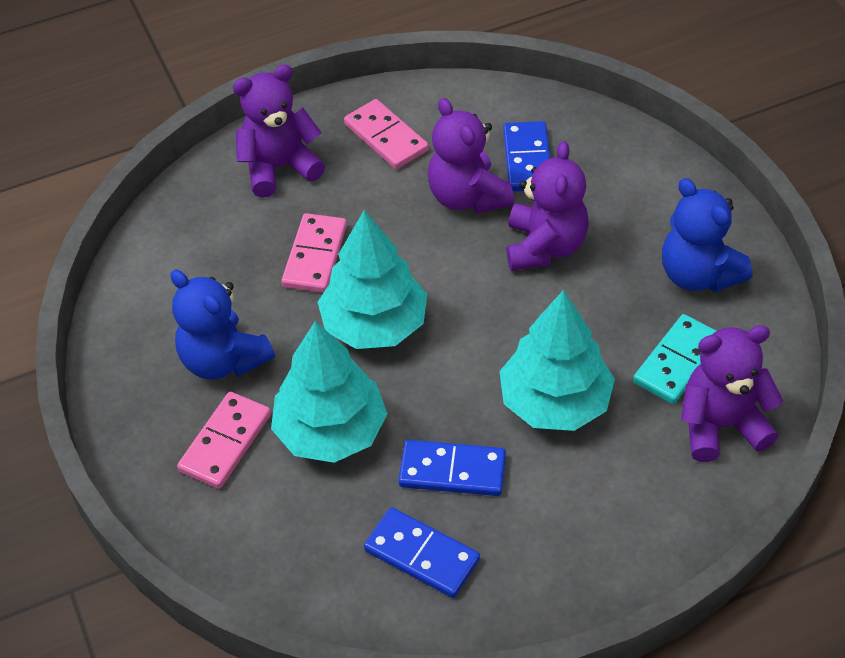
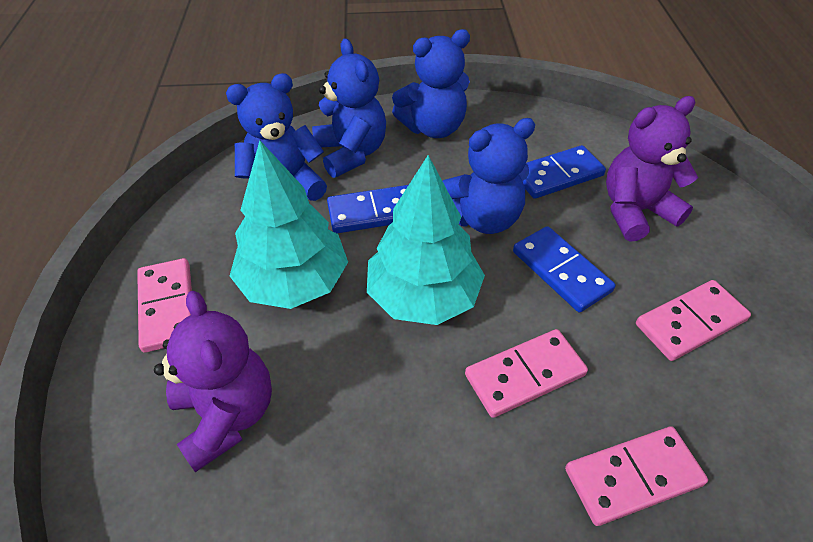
blue teddy bear: 2 -> 4
pink domino: 3 -> 4
purple teddy bear: 4 -> 2
turquoise domino: 1 -> 0
turquoise tree: 3 -> 2

